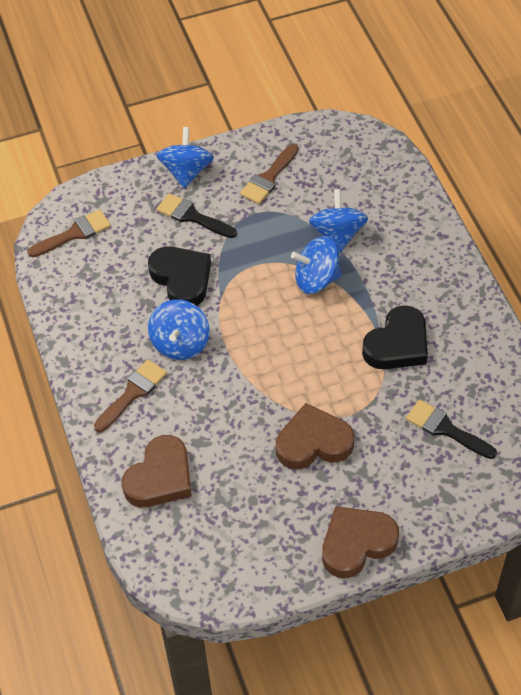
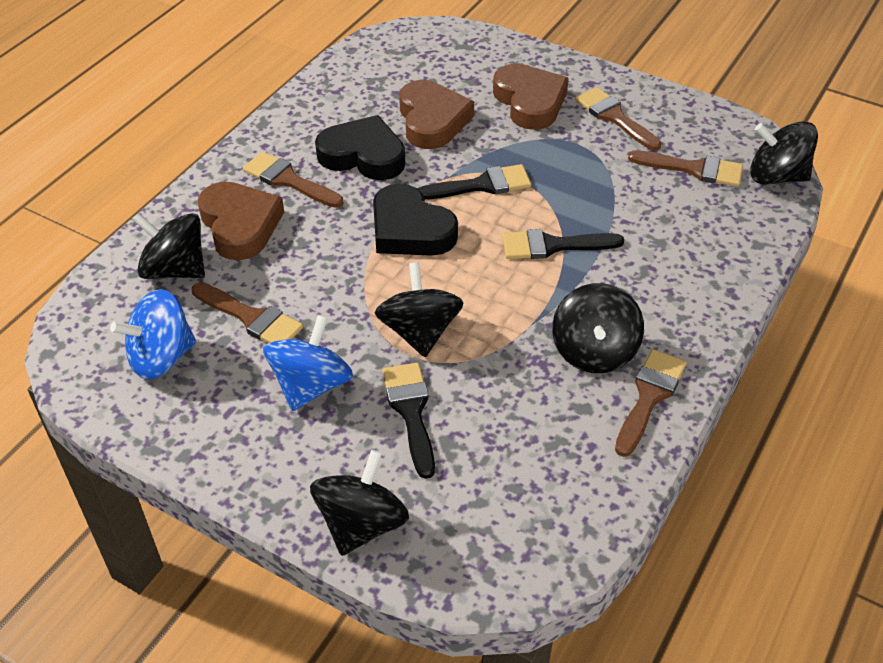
black brush: 2 -> 3
black spinning top: 0 -> 5
blue spinning top: 4 -> 2
brown brush: 3 -> 5

